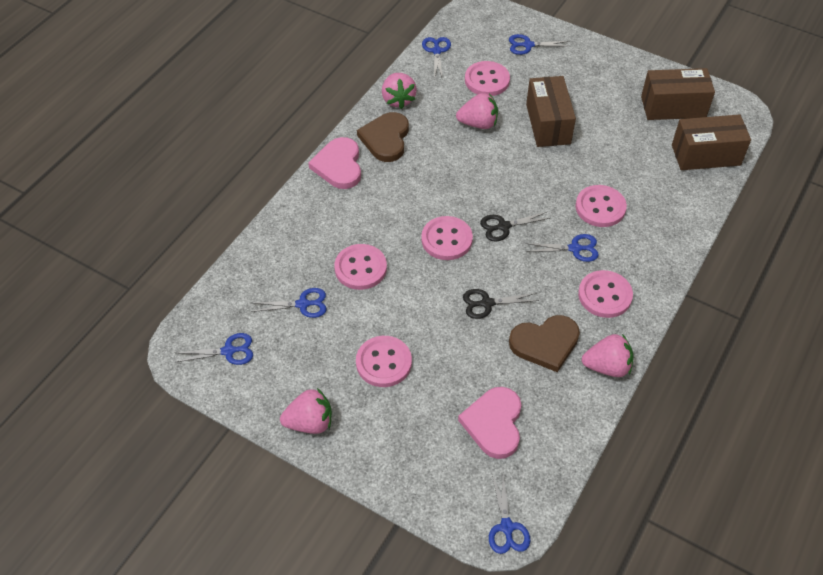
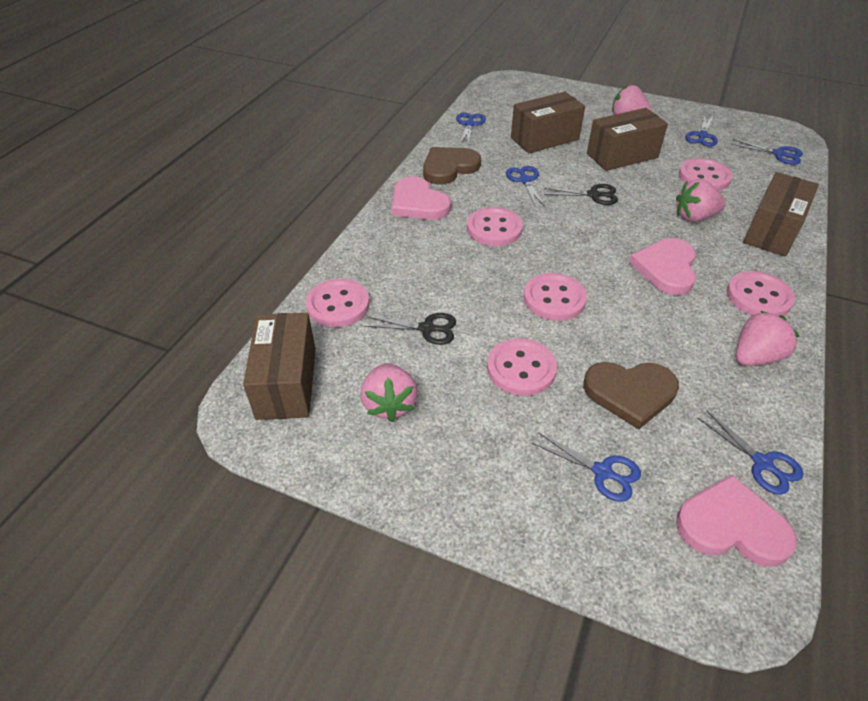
brown box: 3 -> 4
pink heart: 2 -> 3

